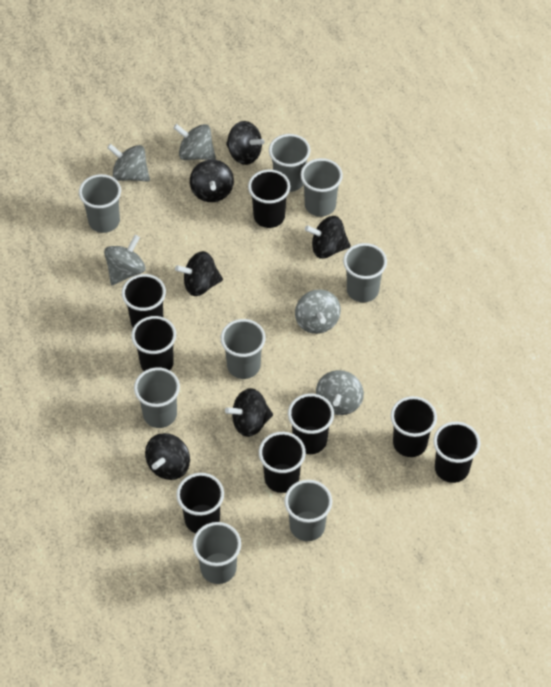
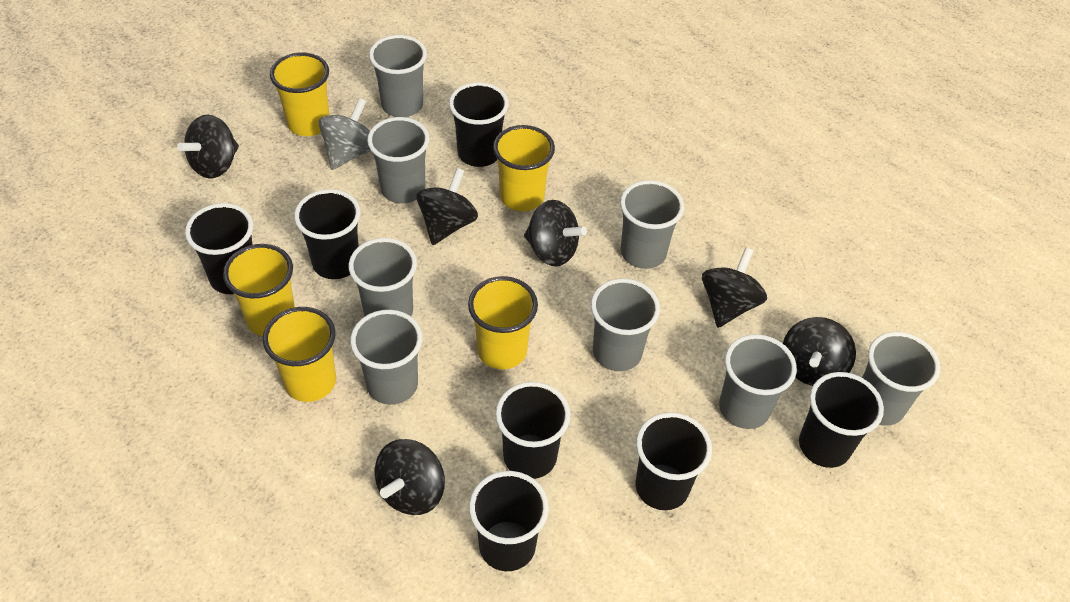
black cup: 8 -> 7
grey spinning top: 5 -> 1
yellow cup: 0 -> 5

